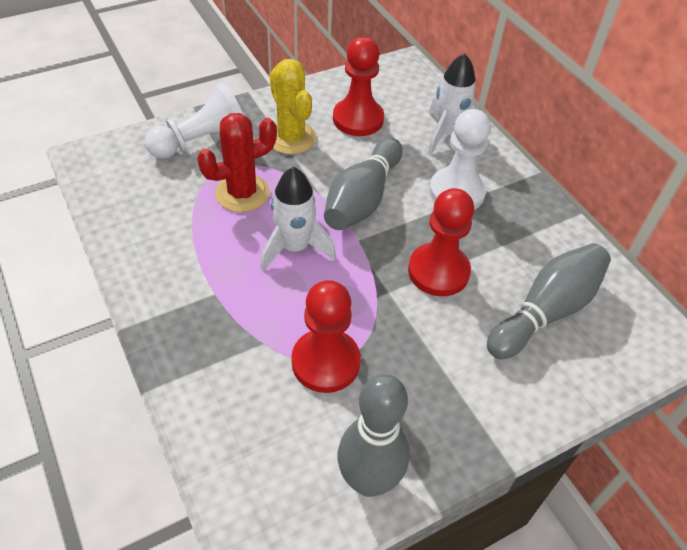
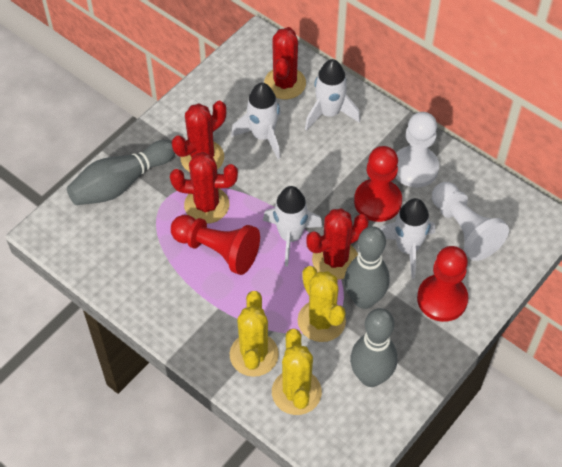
red cactus: 1 -> 4
white rocket: 2 -> 4
yellow cactus: 1 -> 3

